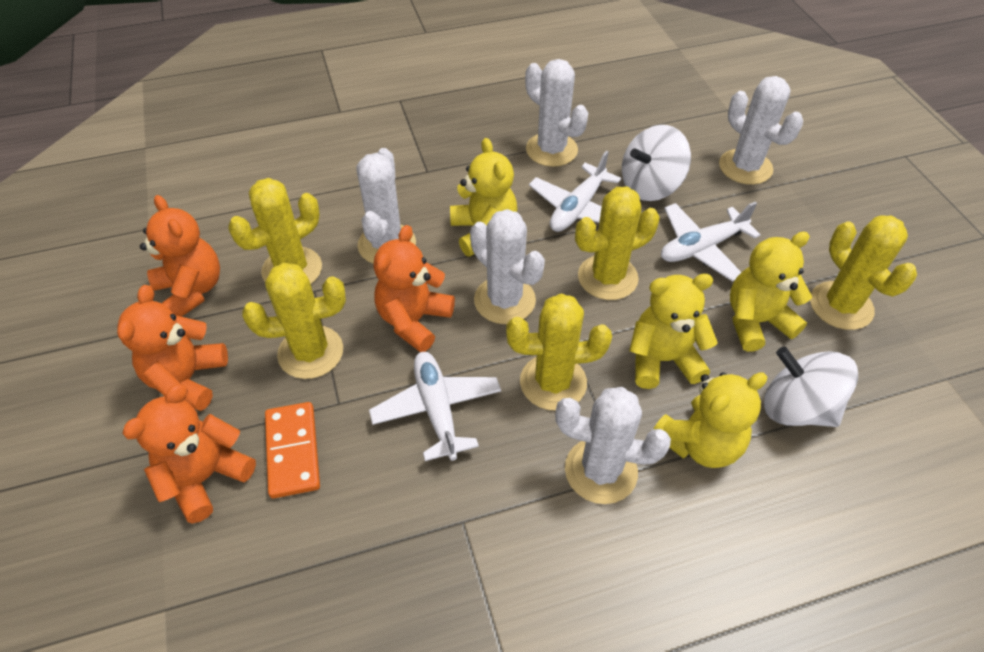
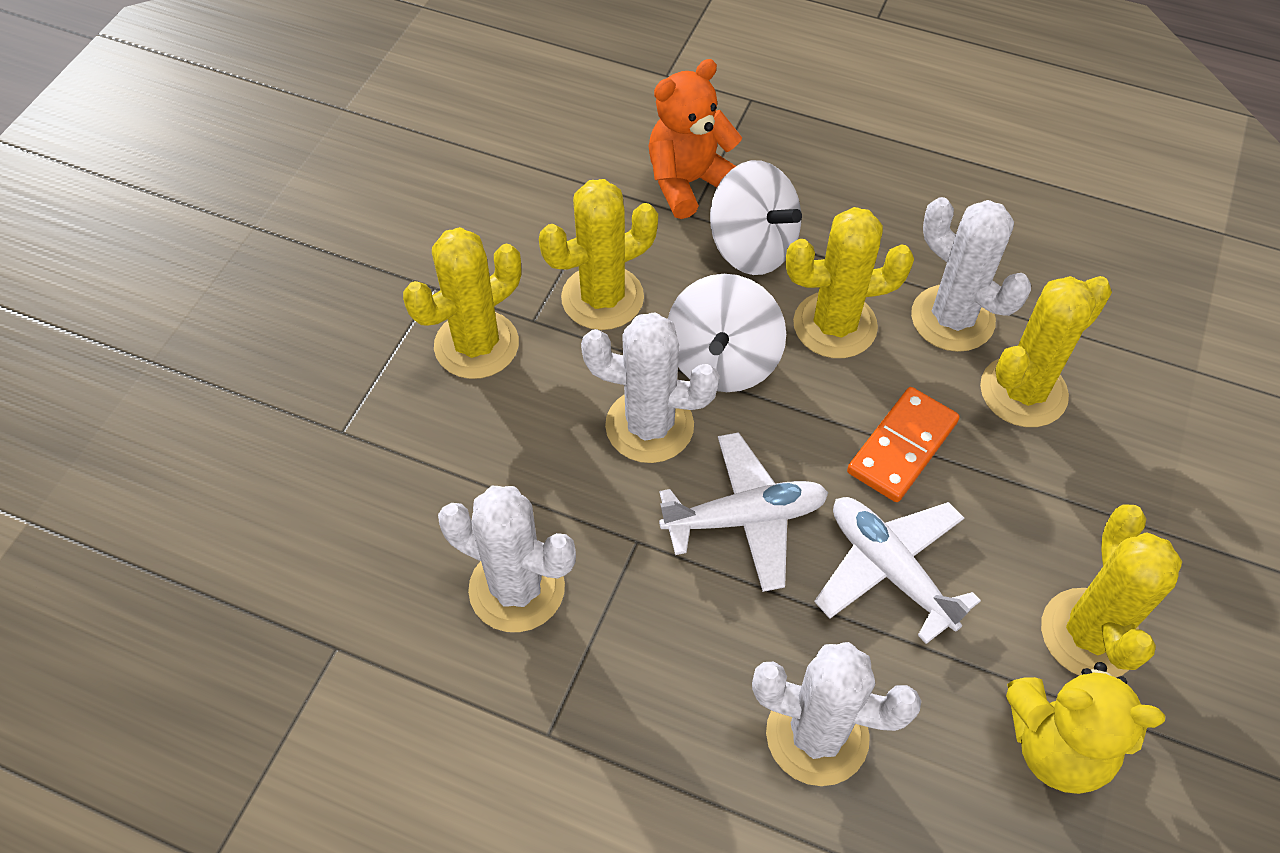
orange teddy bear: 4 -> 1
white cactus: 5 -> 4
white plane: 3 -> 2
yellow teddy bear: 4 -> 1

